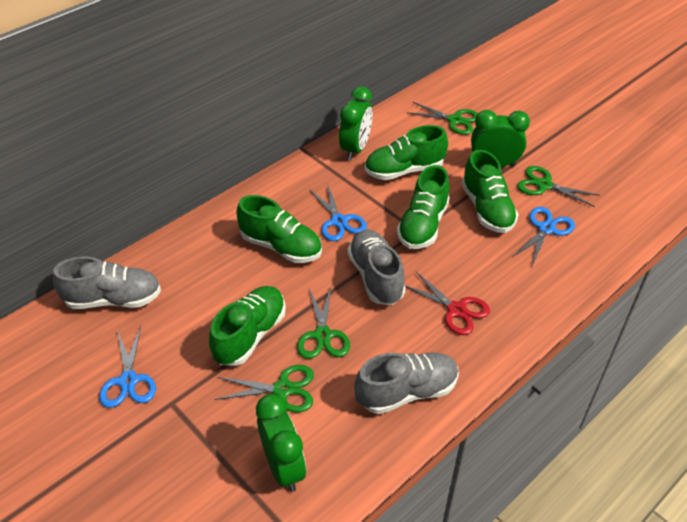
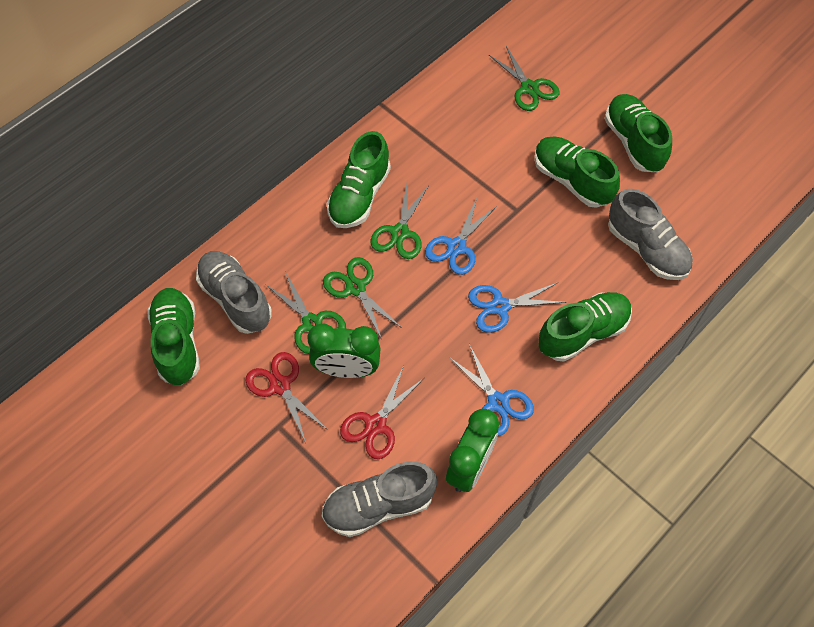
green clock: 3 -> 2
red scissors: 1 -> 2

